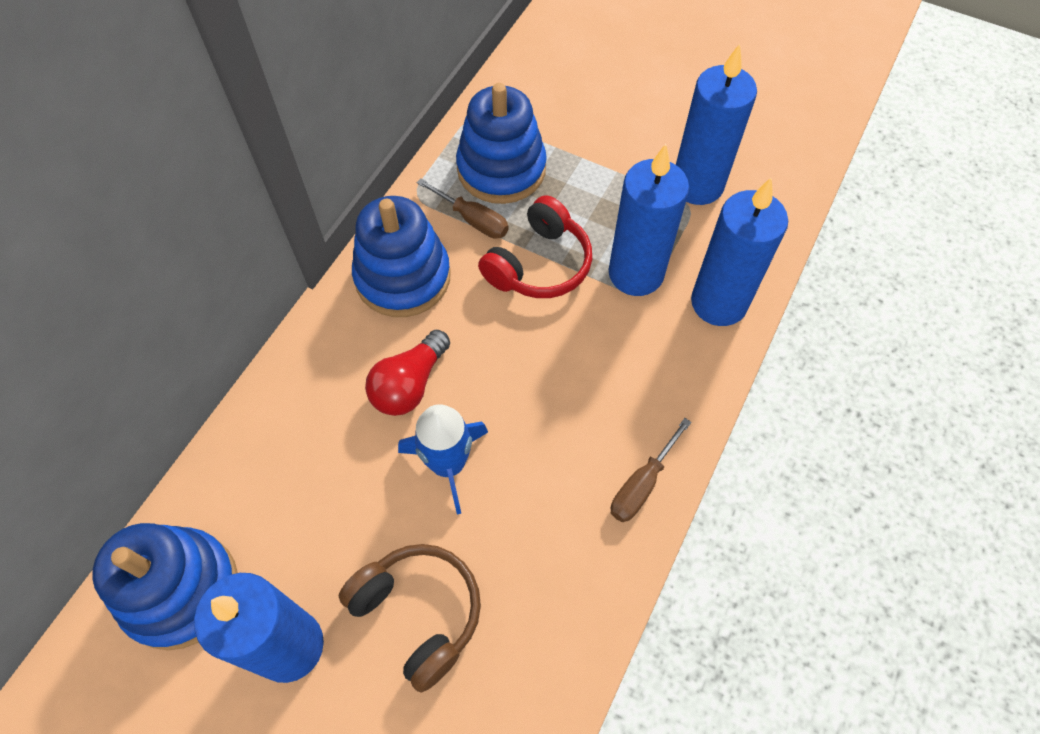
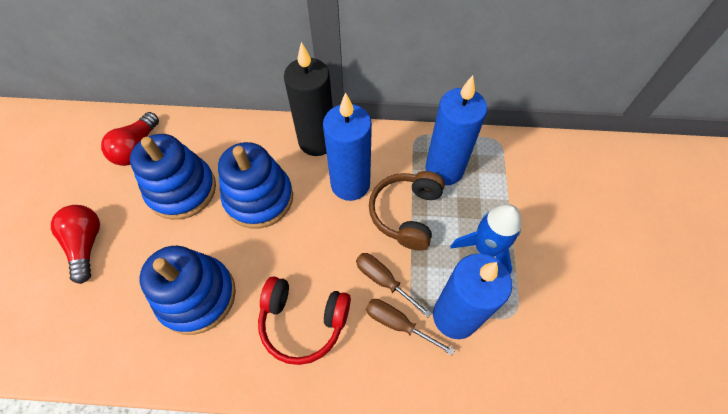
black candle: 0 -> 1
blue candle: 4 -> 3
red light bulb: 1 -> 2

